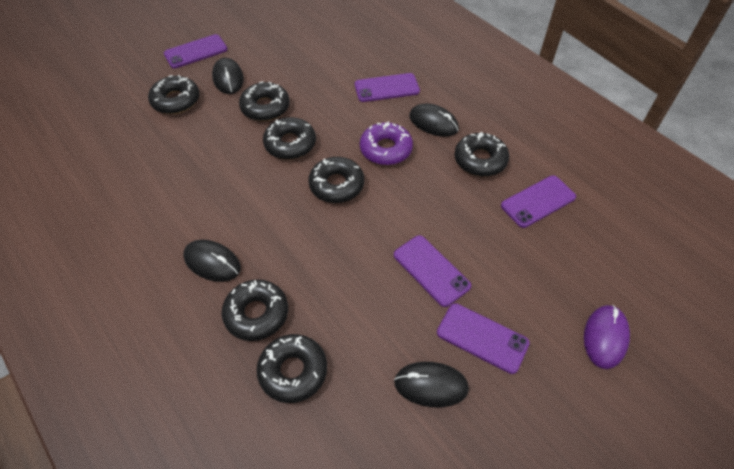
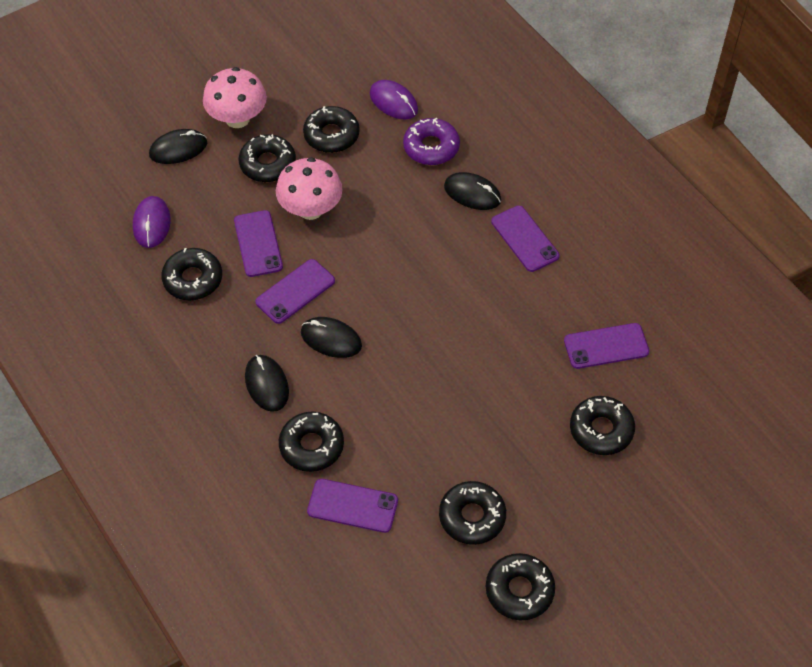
pink mushroom: 0 -> 2
purple mouse: 1 -> 2

